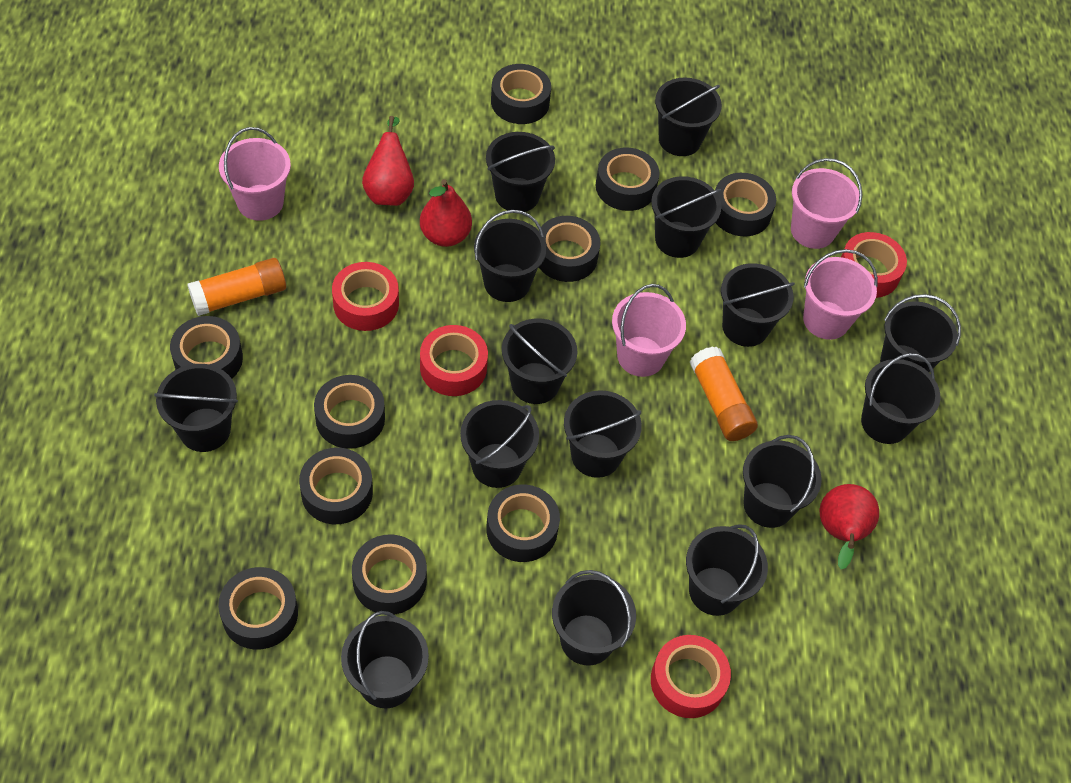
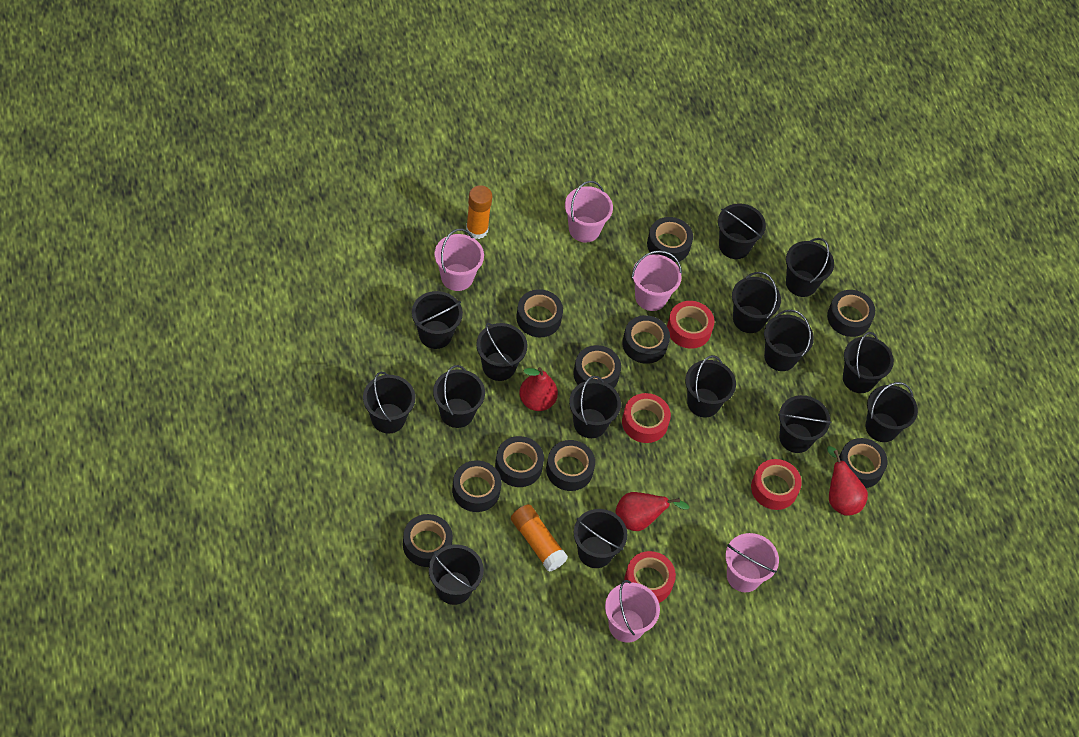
pink bucket: 4 -> 5

